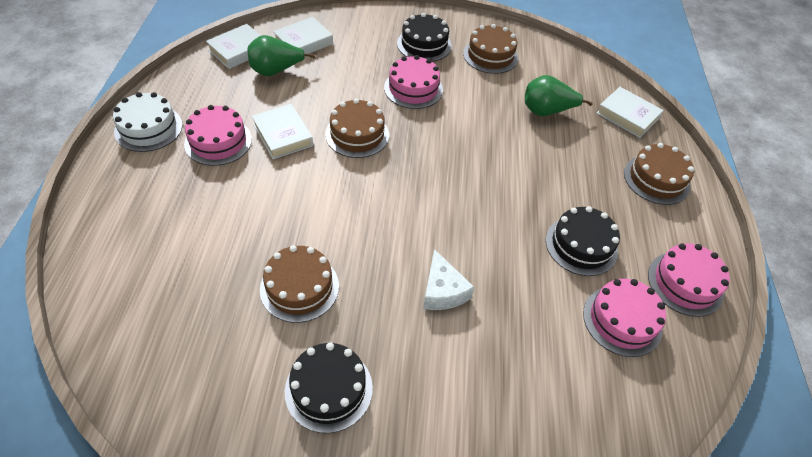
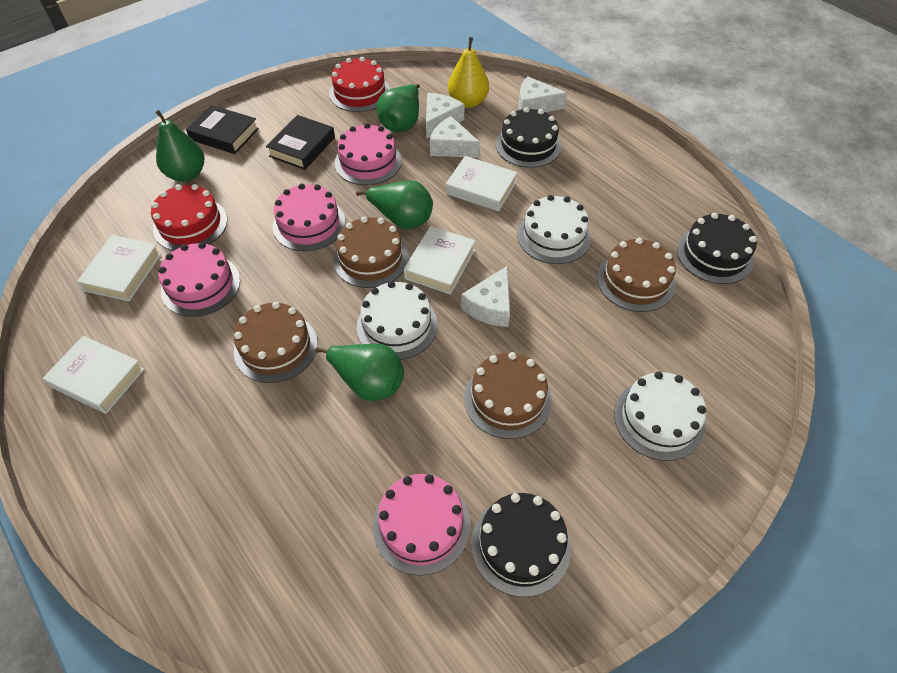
black book: 0 -> 2
green pear: 2 -> 4
red cake: 0 -> 2
white cake: 1 -> 3
white cheese: 1 -> 4
yellow pear: 0 -> 1

